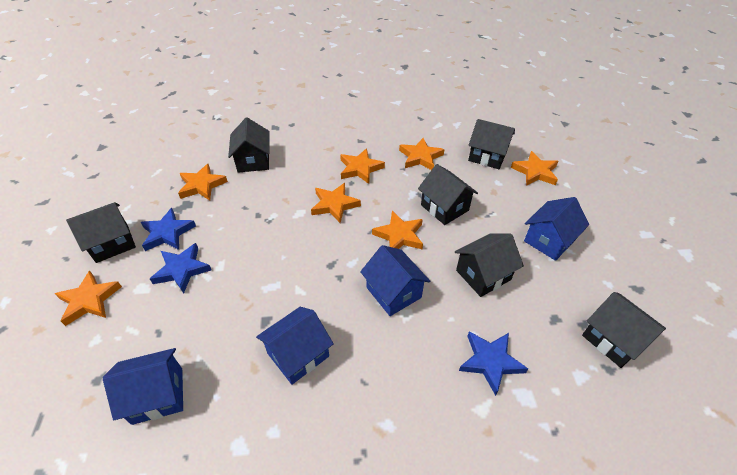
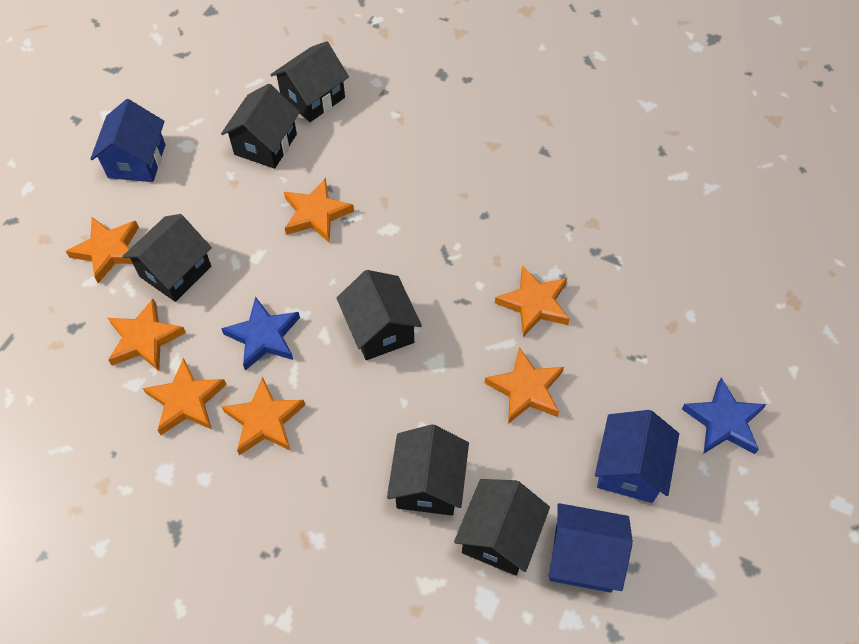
blue house: 4 -> 3
blue star: 3 -> 2

